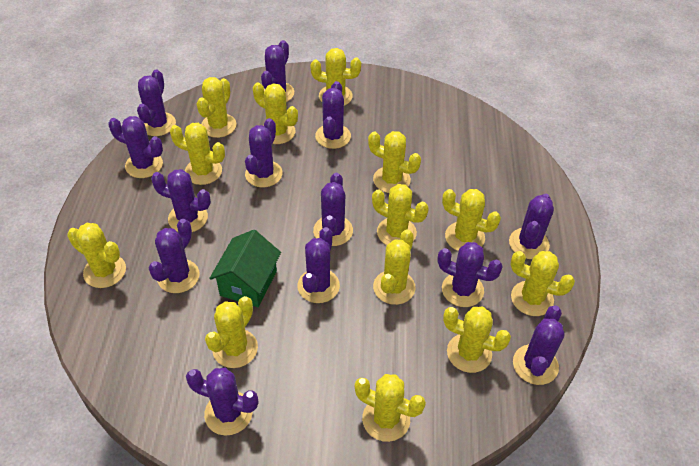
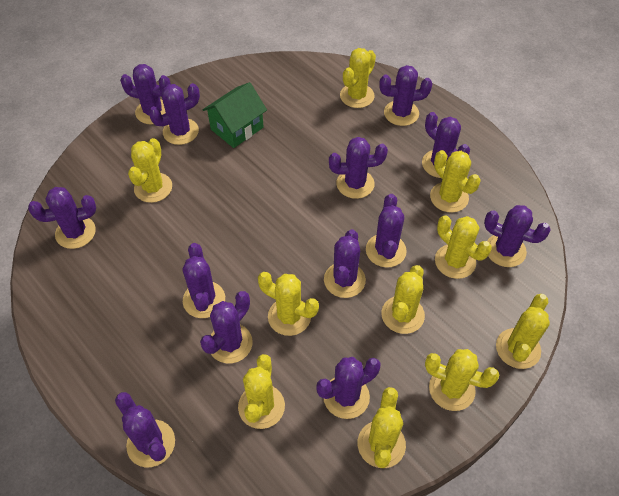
yellow cactus: 13 -> 10

